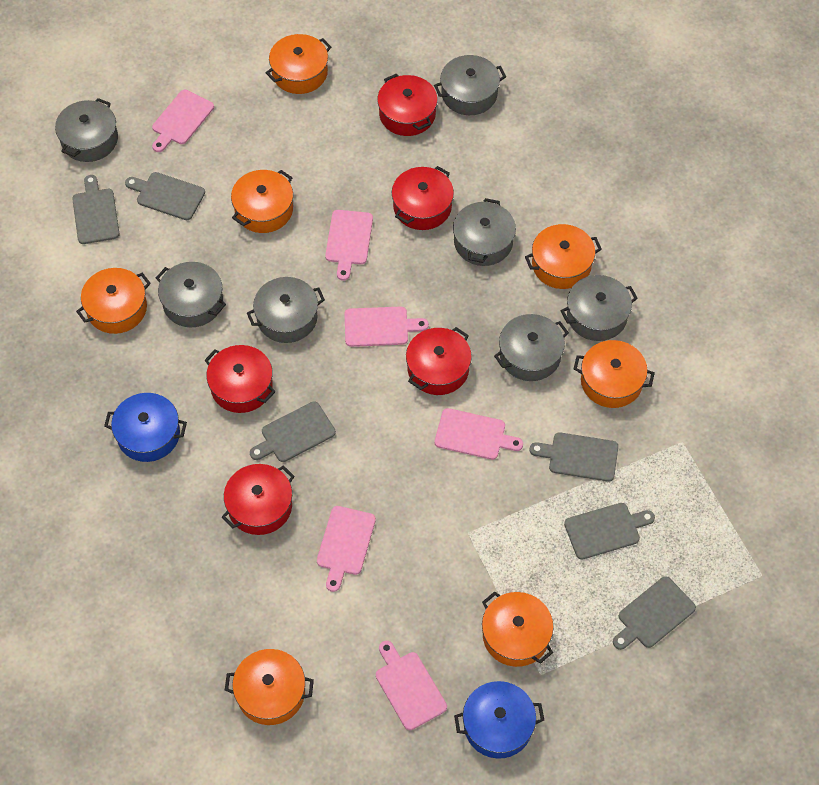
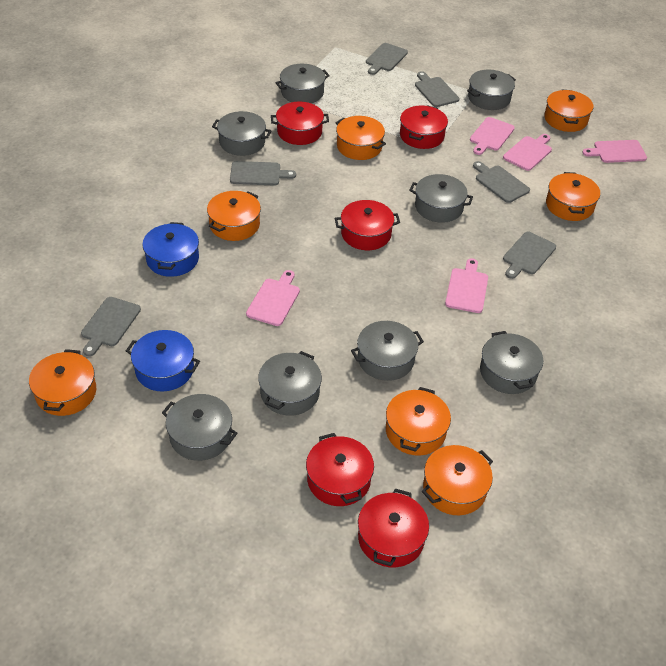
grey pot: 7 -> 8
pink cutting board: 6 -> 5

